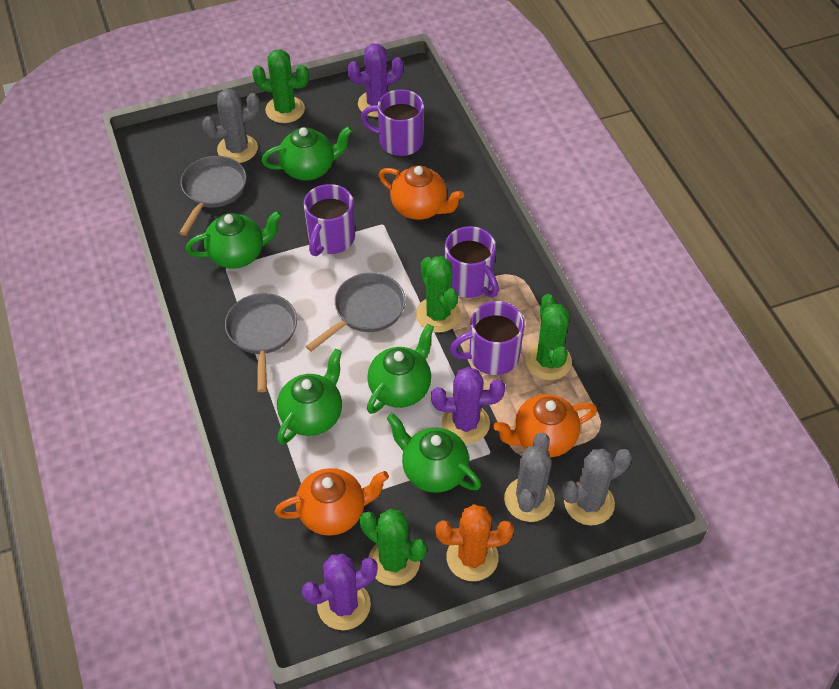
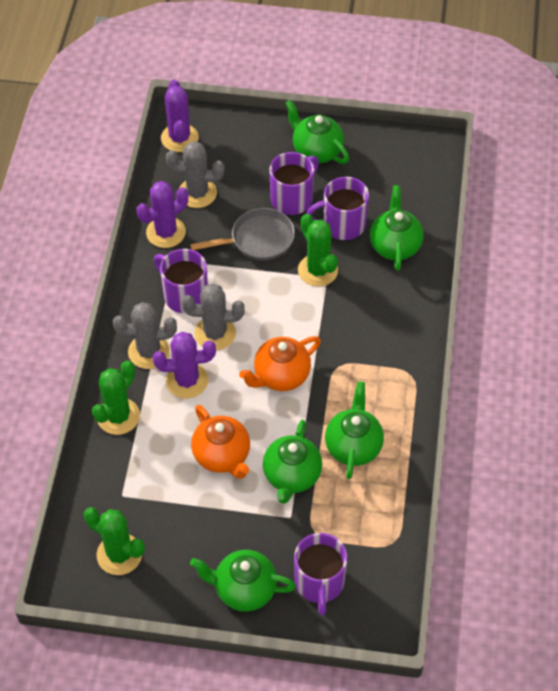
green cactus: 4 -> 3
grey pan: 3 -> 1
orange cactus: 1 -> 0
orange teapot: 3 -> 2

